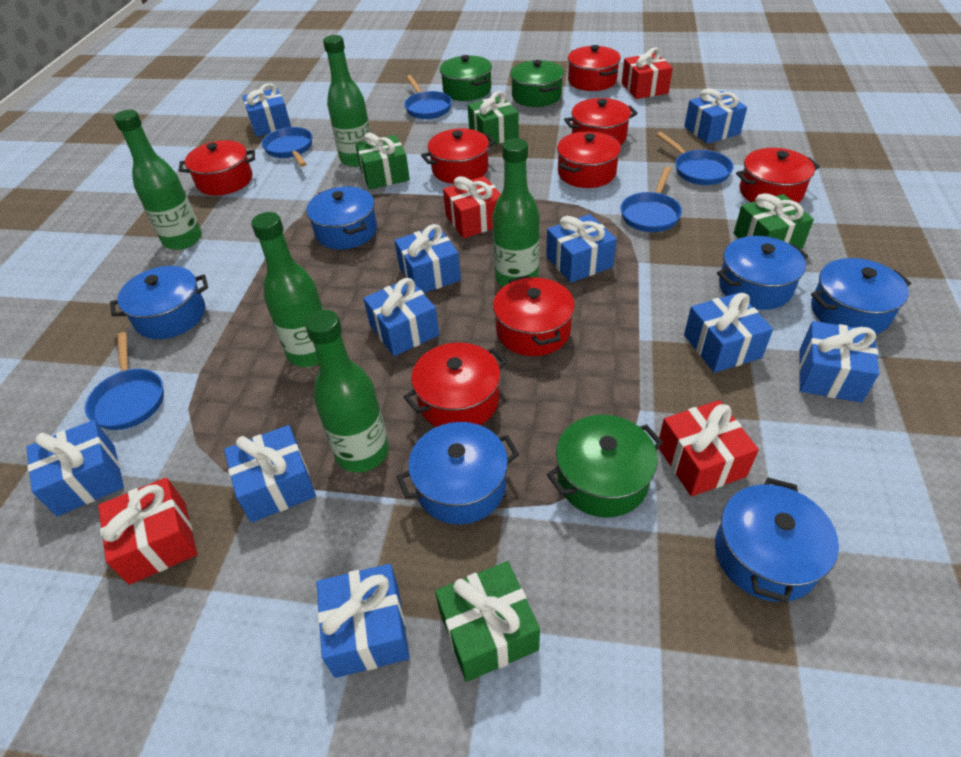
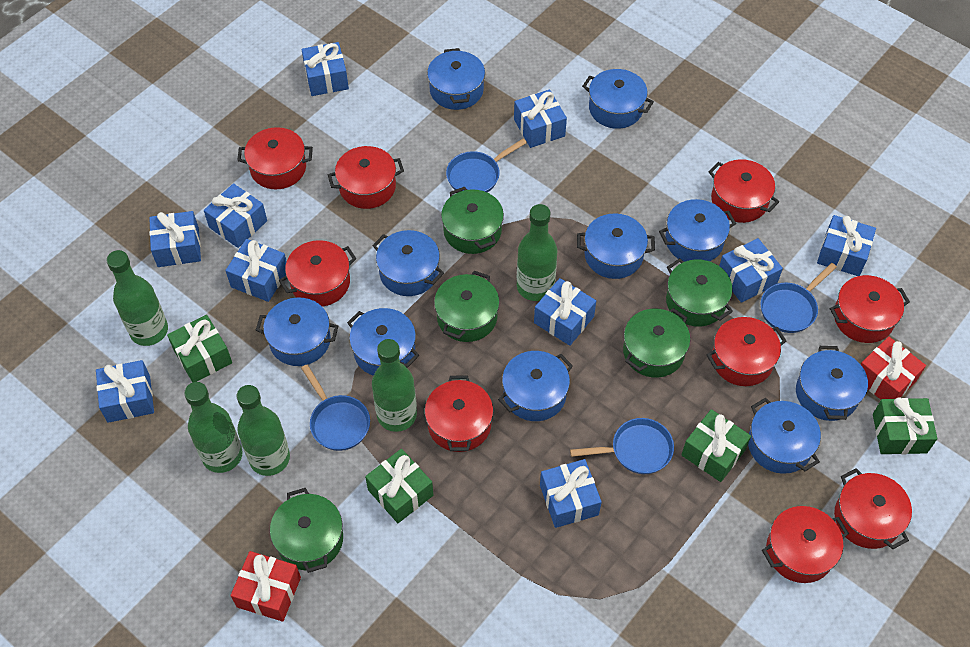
blue pan: 5 -> 4
blue pot: 6 -> 10
green pot: 3 -> 5
red gift: 4 -> 2
red pot: 8 -> 9

